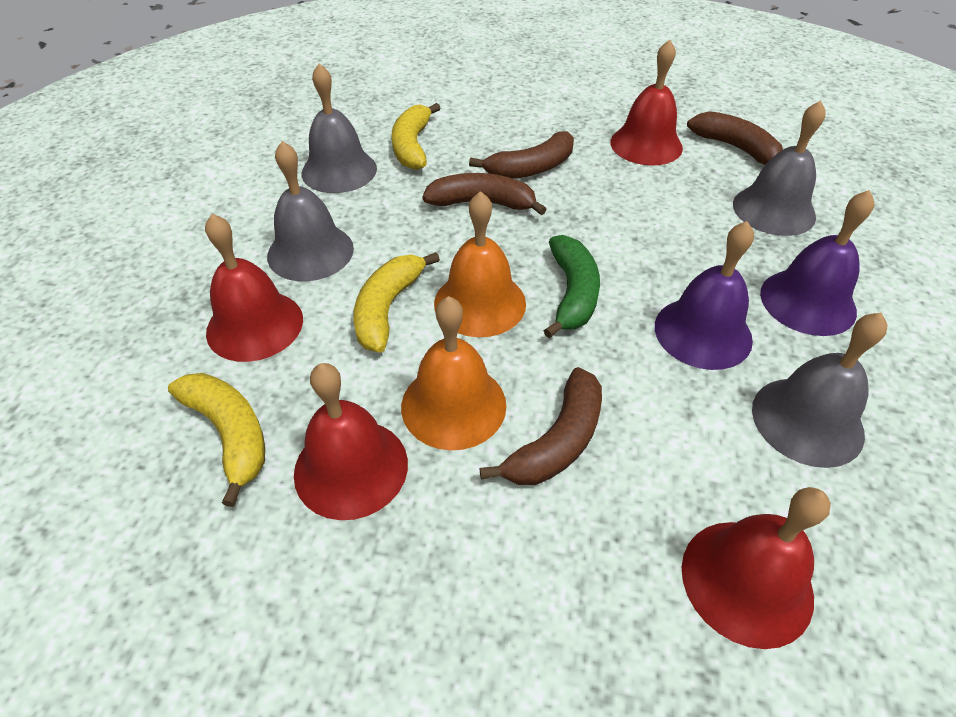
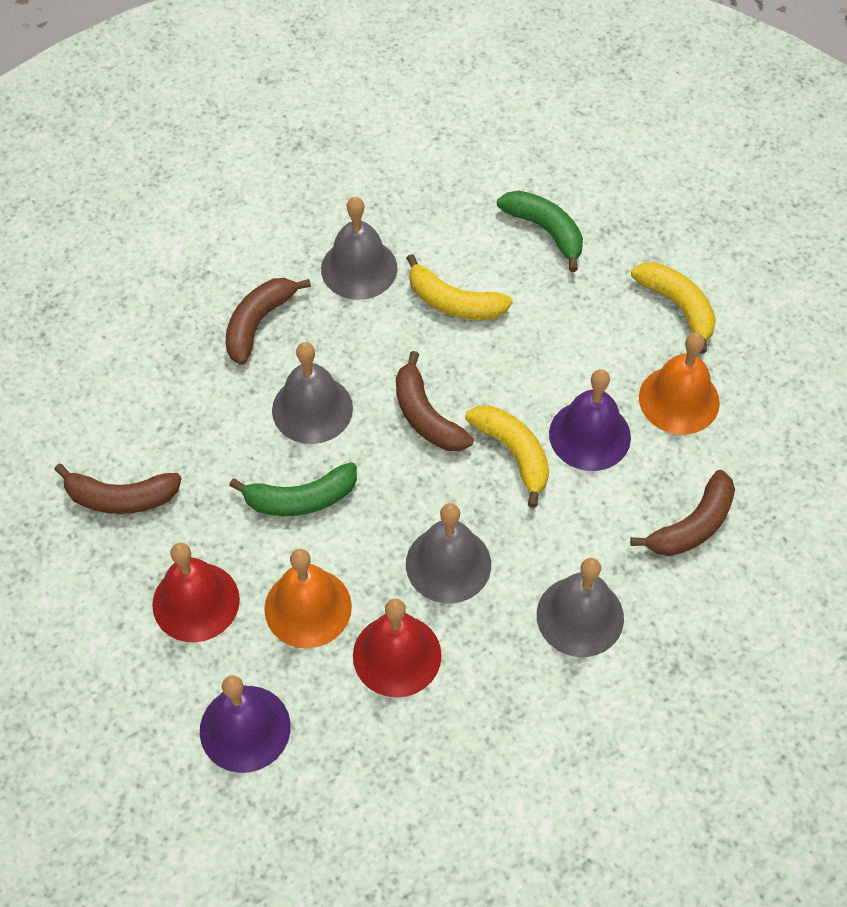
green banana: 1 -> 2
red bell: 4 -> 2

